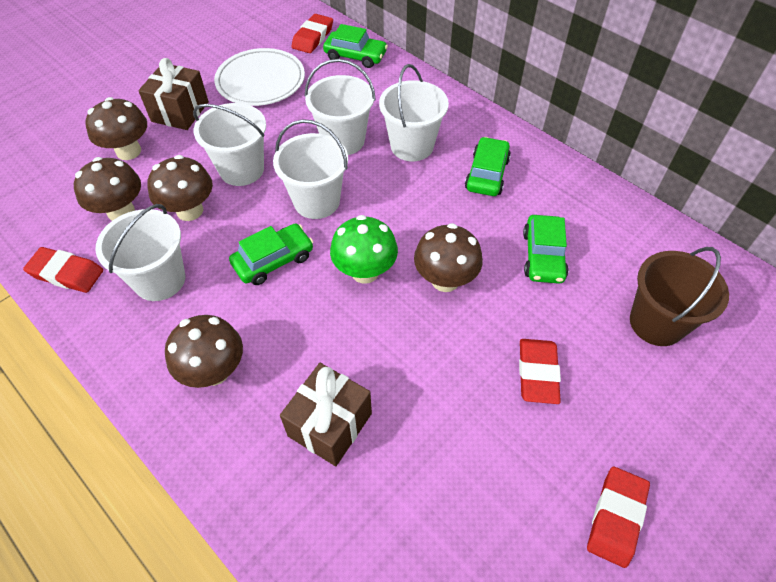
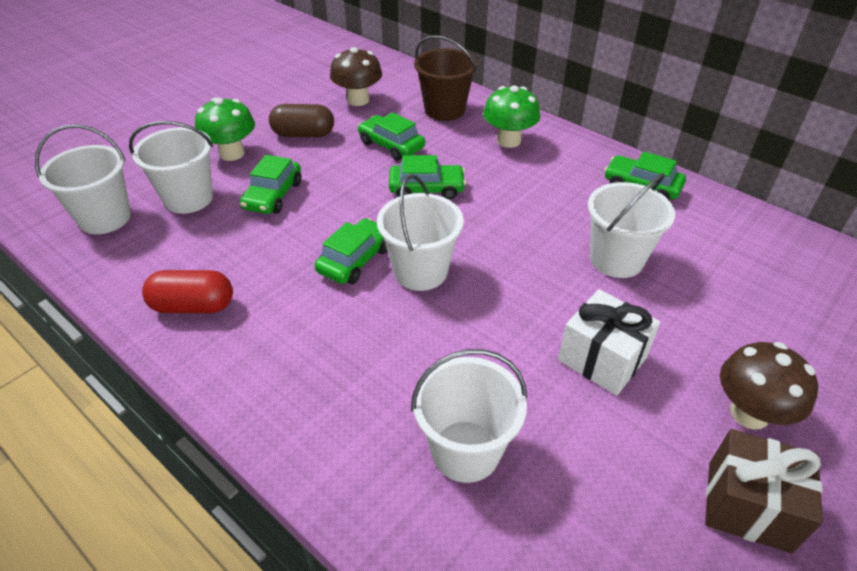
brown capsule: 0 -> 1
brown gift: 2 -> 1
brown mushroom: 5 -> 2
green car: 4 -> 5
green mushroom: 1 -> 2
red capsule: 0 -> 1
red eraser: 4 -> 0
white gift: 0 -> 1
white plate: 1 -> 0

